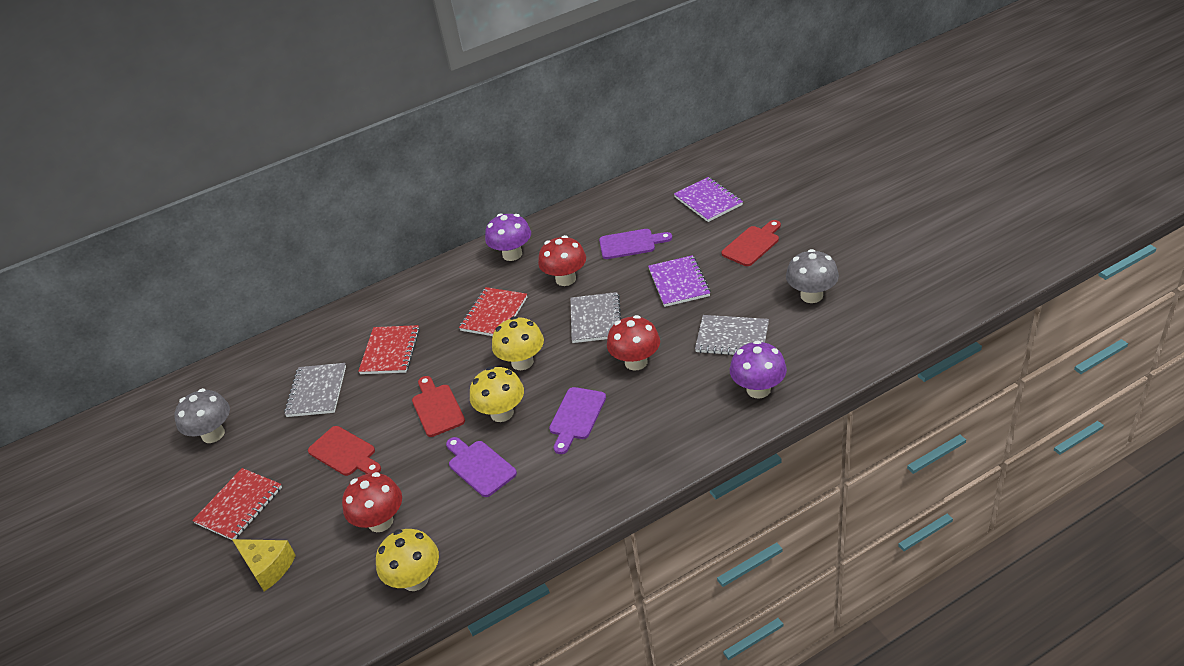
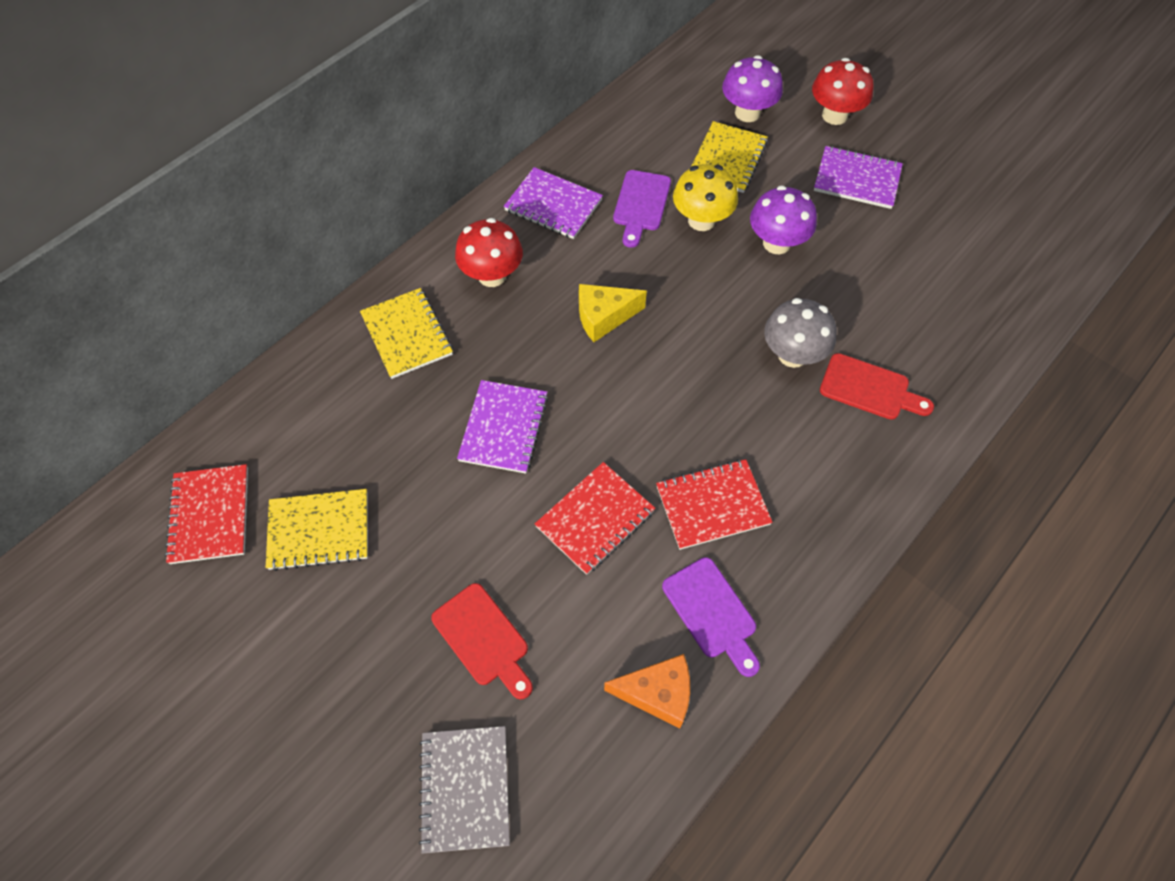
grey mushroom: 2 -> 1
grey notebook: 3 -> 1
orange cheese: 0 -> 1
purple cutting board: 3 -> 2
purple notebook: 2 -> 3
red cutting board: 3 -> 2
red mushroom: 3 -> 2
yellow mushroom: 3 -> 1
yellow notebook: 0 -> 3

